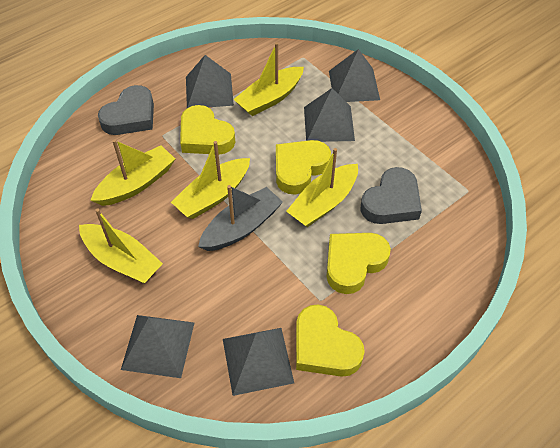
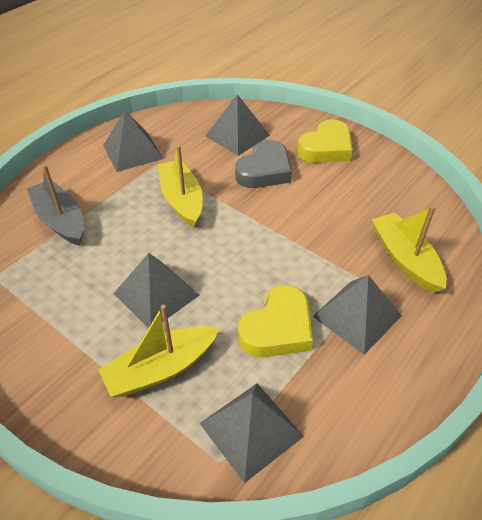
grey heart: 2 -> 1
yellow boat: 5 -> 3
yellow heart: 4 -> 2

